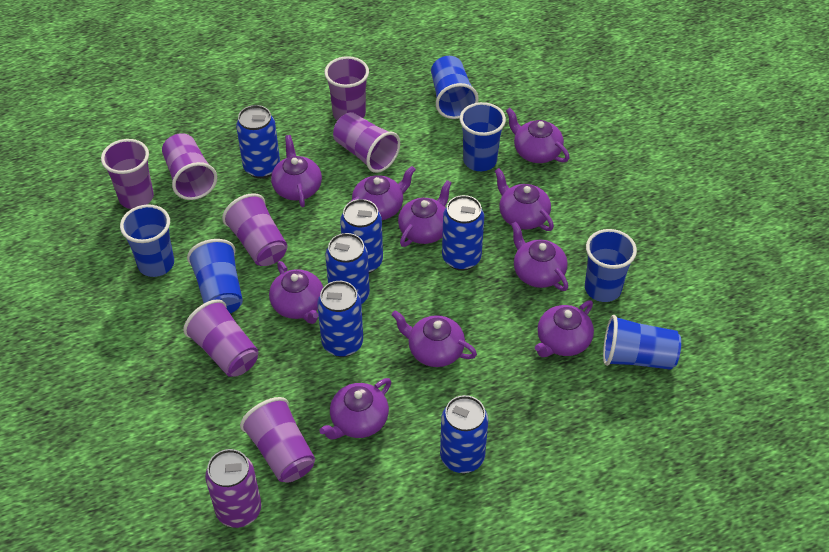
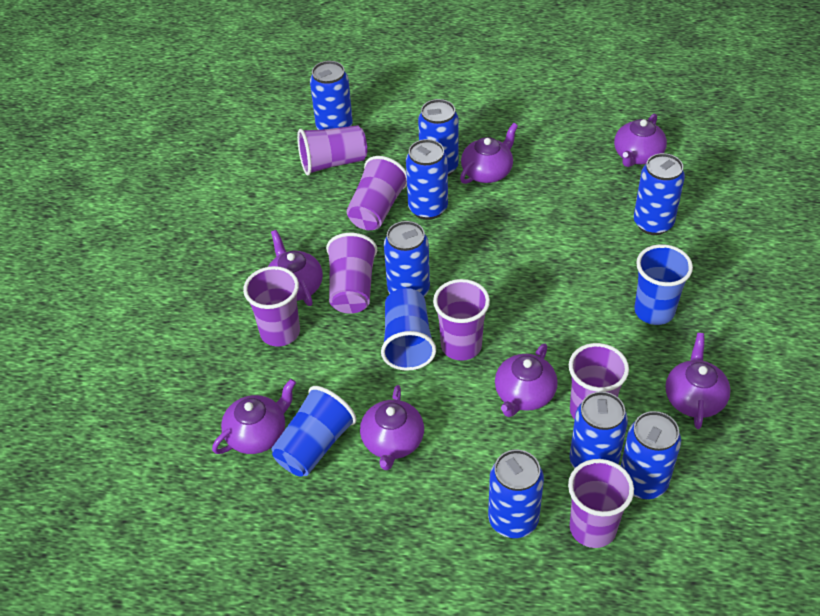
blue can: 6 -> 8
blue cup: 6 -> 3
purple can: 1 -> 0
purple teapot: 10 -> 7

